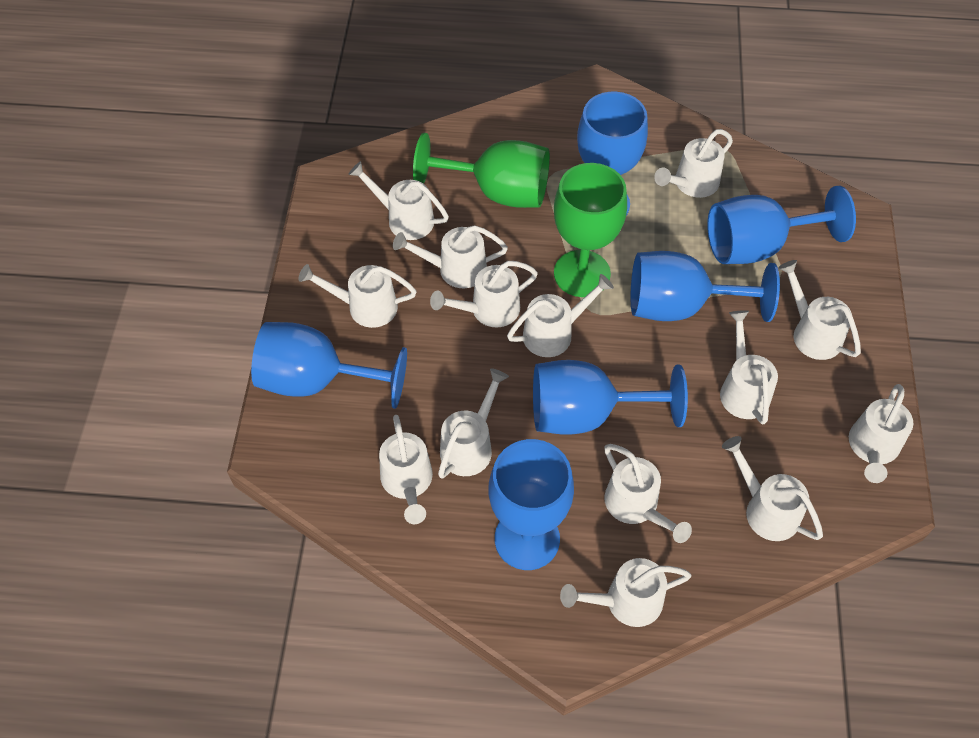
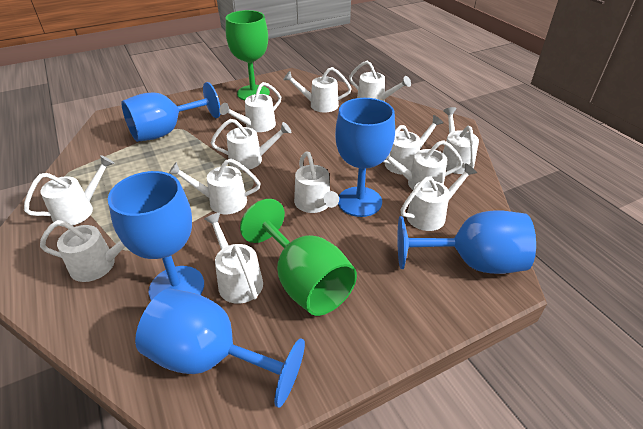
blue goblet: 6 -> 5
white watering can: 14 -> 13

